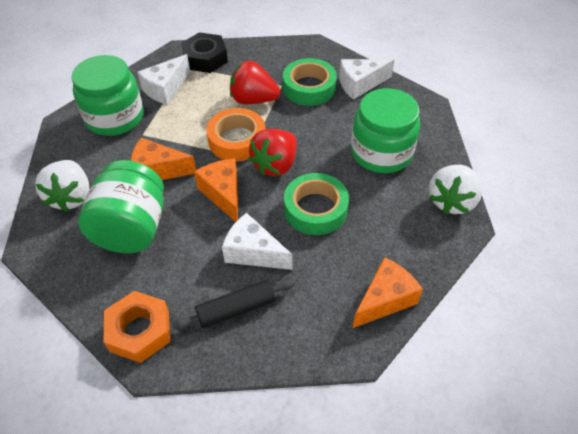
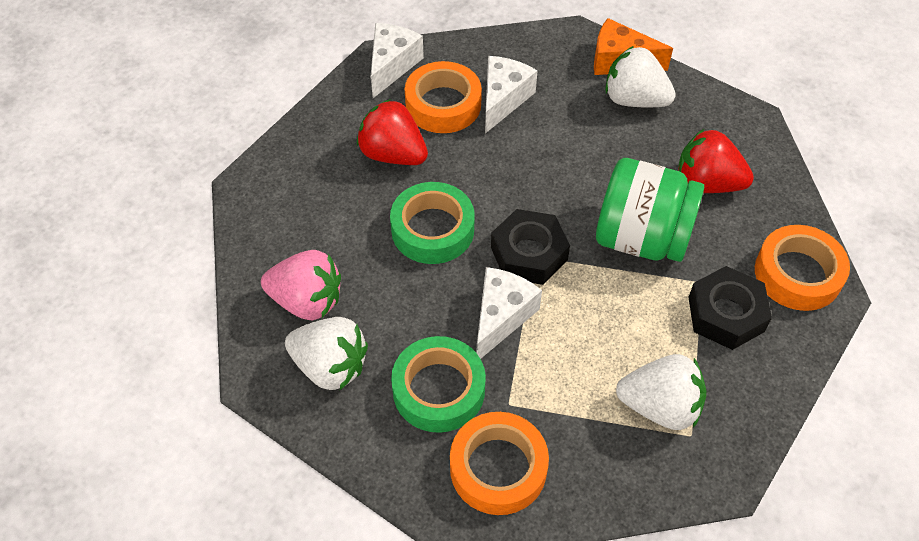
black nut: 1 -> 2
black rolling pin: 1 -> 0
green jar: 3 -> 1
orange cheese: 3 -> 1
orange nut: 1 -> 0
orange tape: 1 -> 3
pink strawberry: 0 -> 1
white strawberry: 2 -> 3

